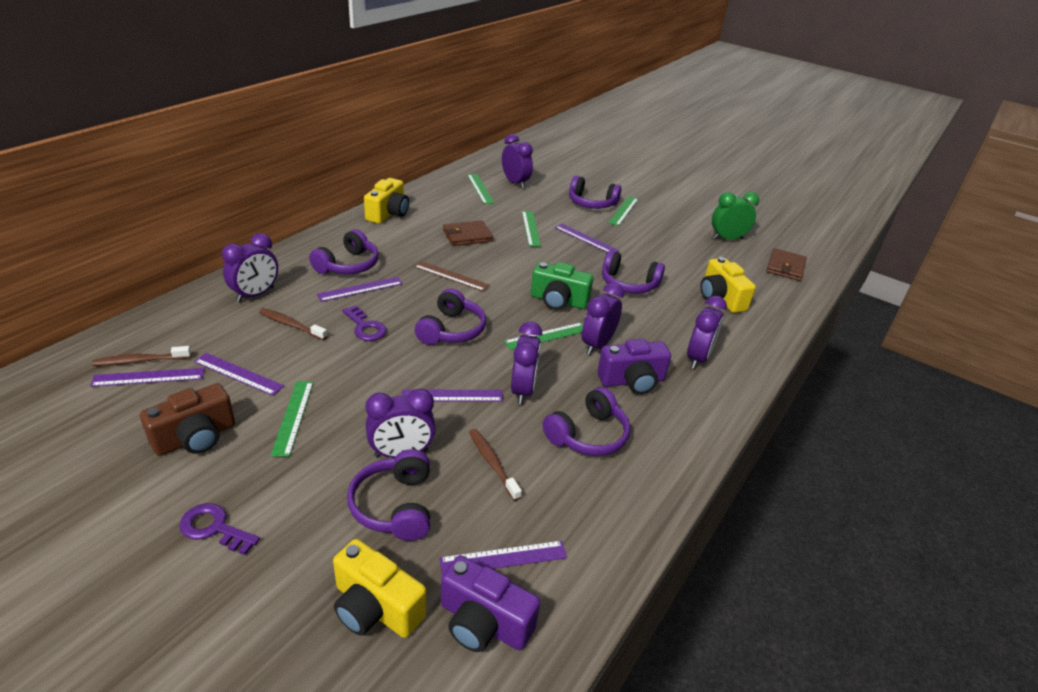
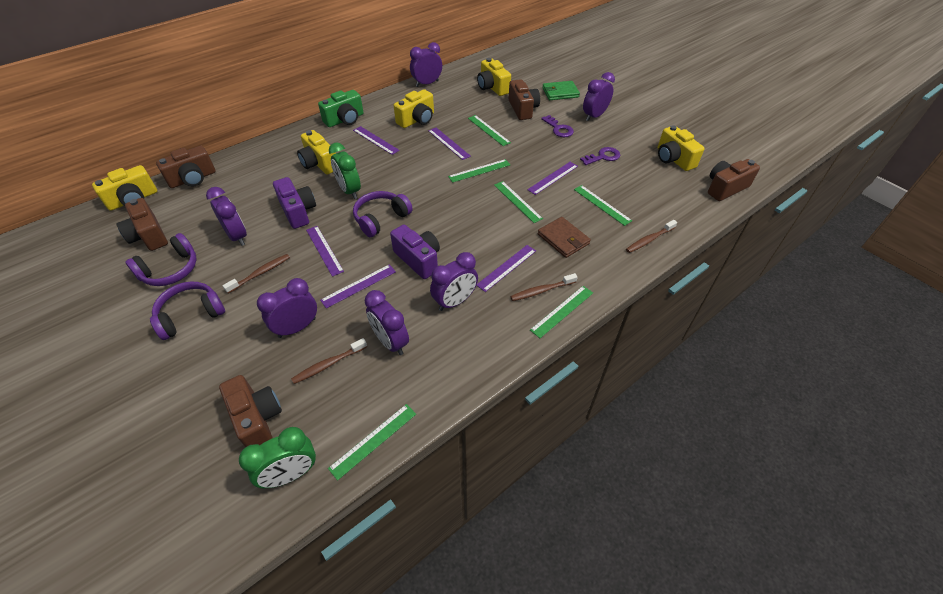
brown camera: 1 -> 5
brown ruler: 1 -> 0
brown toothbrush: 3 -> 4
brown wallet: 2 -> 1
green clock: 1 -> 2
green ruler: 5 -> 6
green wallet: 0 -> 1
purple headphones: 6 -> 3
yellow camera: 3 -> 5

